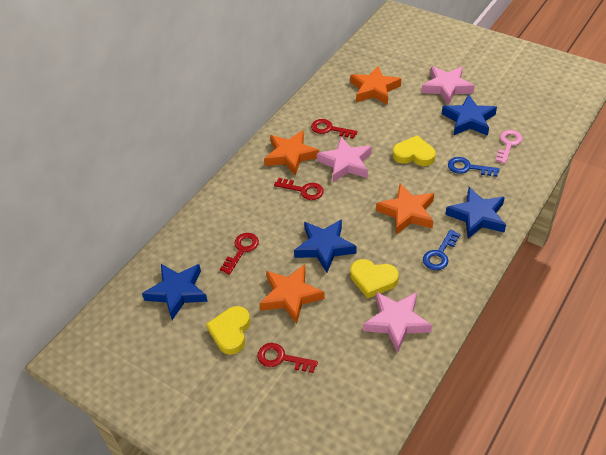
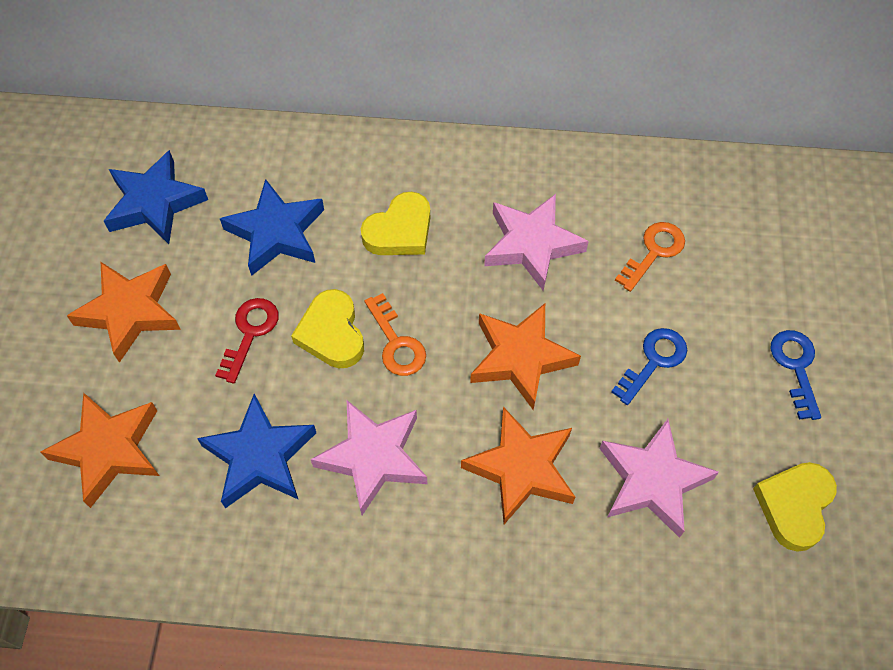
blue star: 4 -> 3
orange key: 0 -> 2
pink key: 1 -> 0
red key: 4 -> 1

